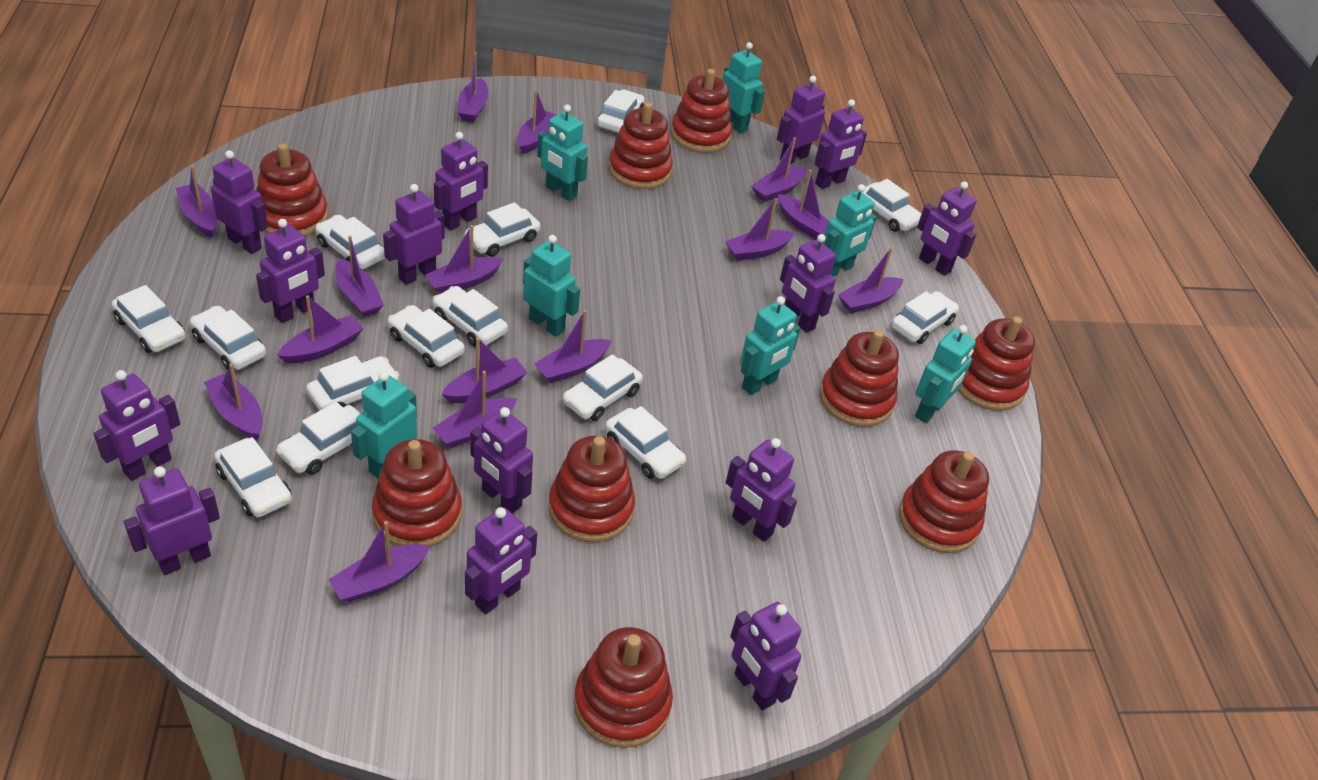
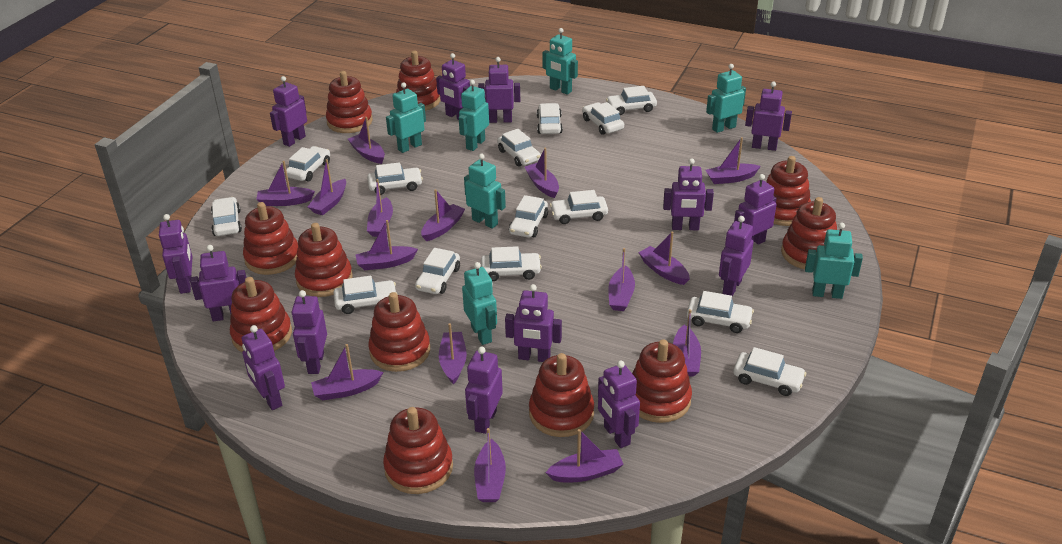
red stacking toy: 9 -> 11

